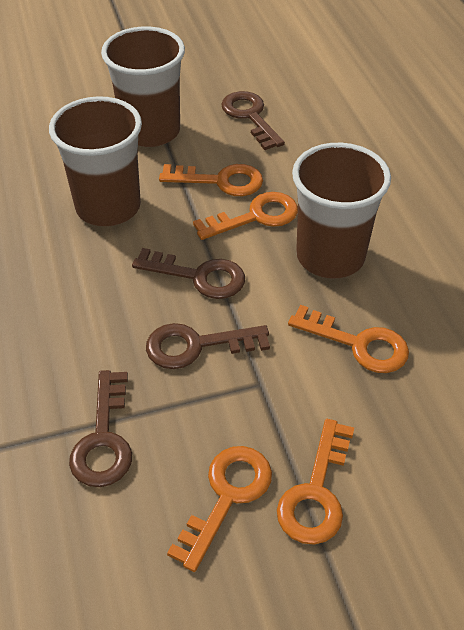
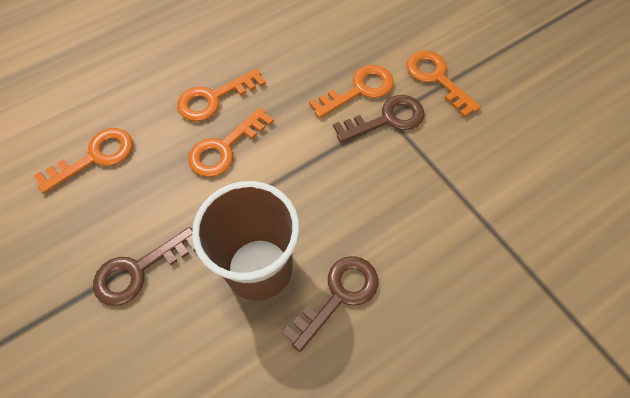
brown cup: 3 -> 1
brown key: 4 -> 3

